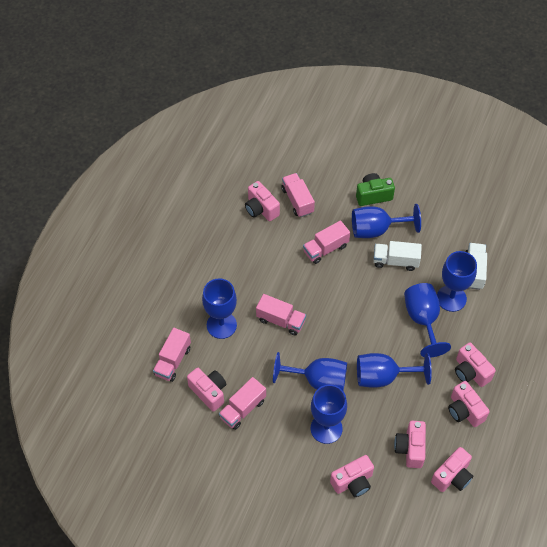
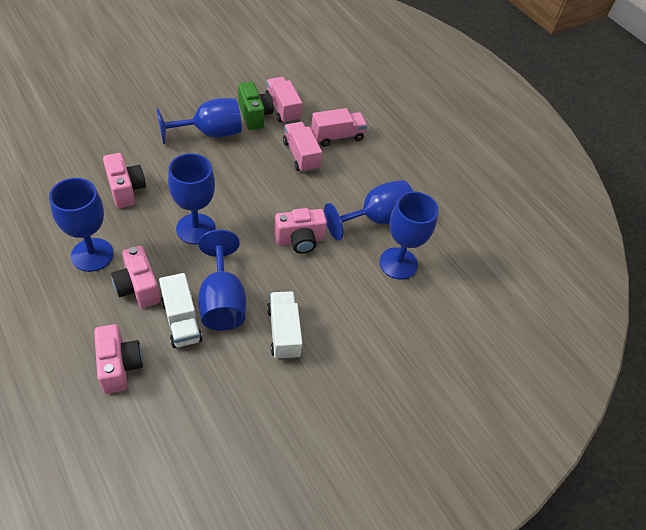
blue goblet: 7 -> 6
pink camera: 7 -> 4
pink truck: 5 -> 3

